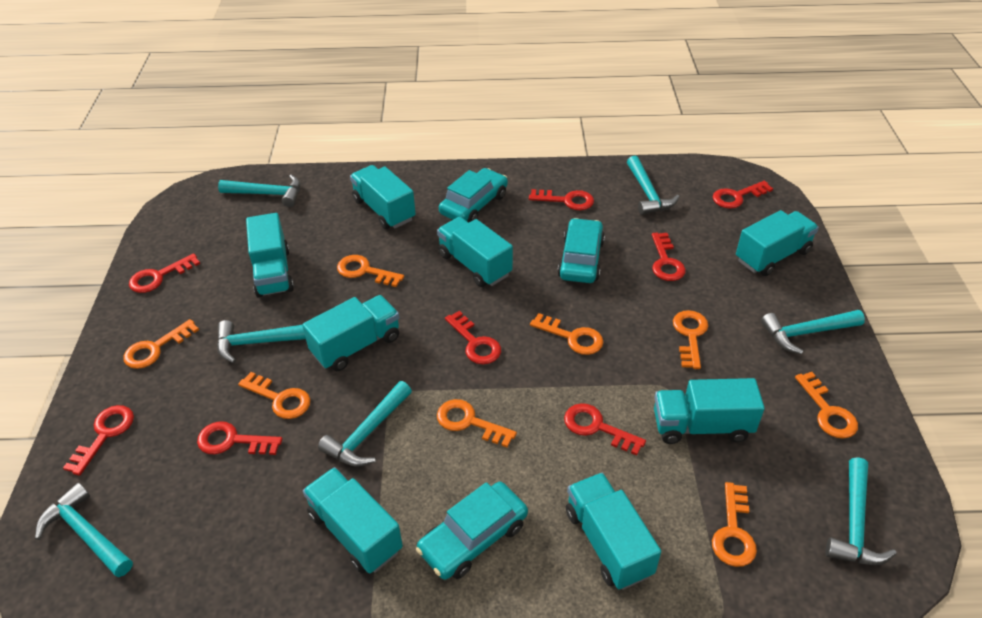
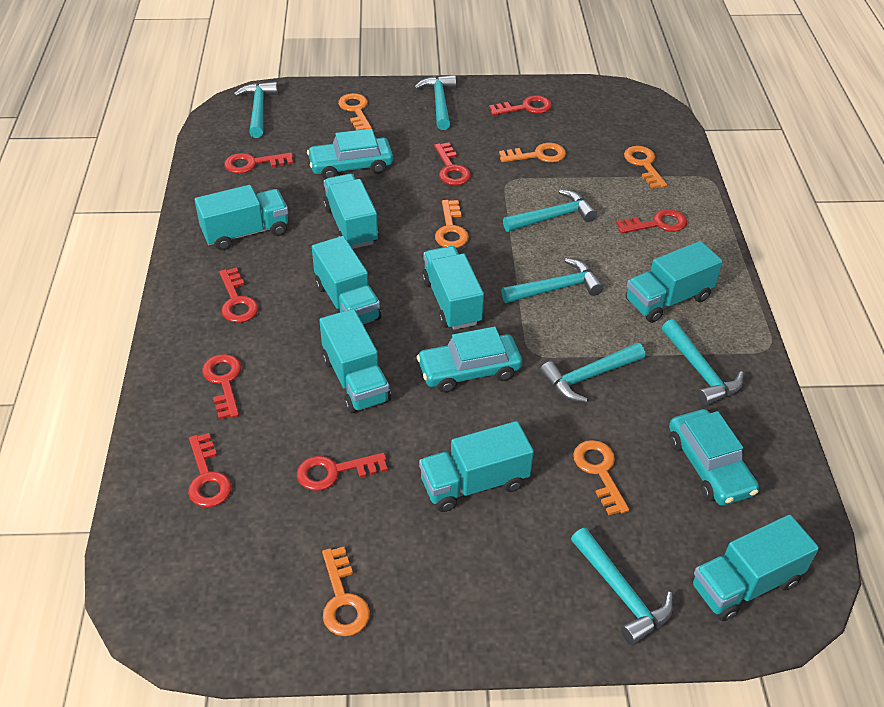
orange key: 8 -> 6

